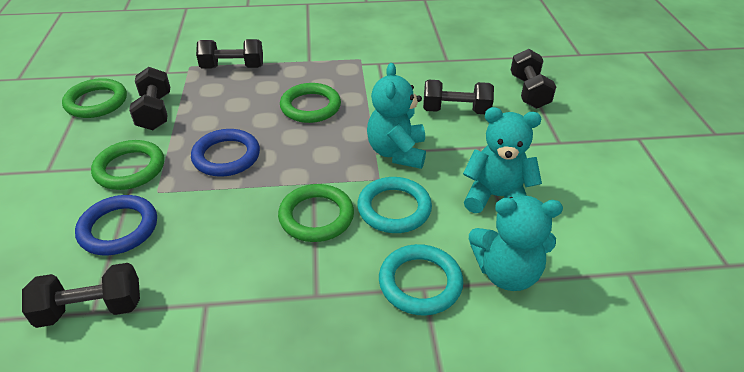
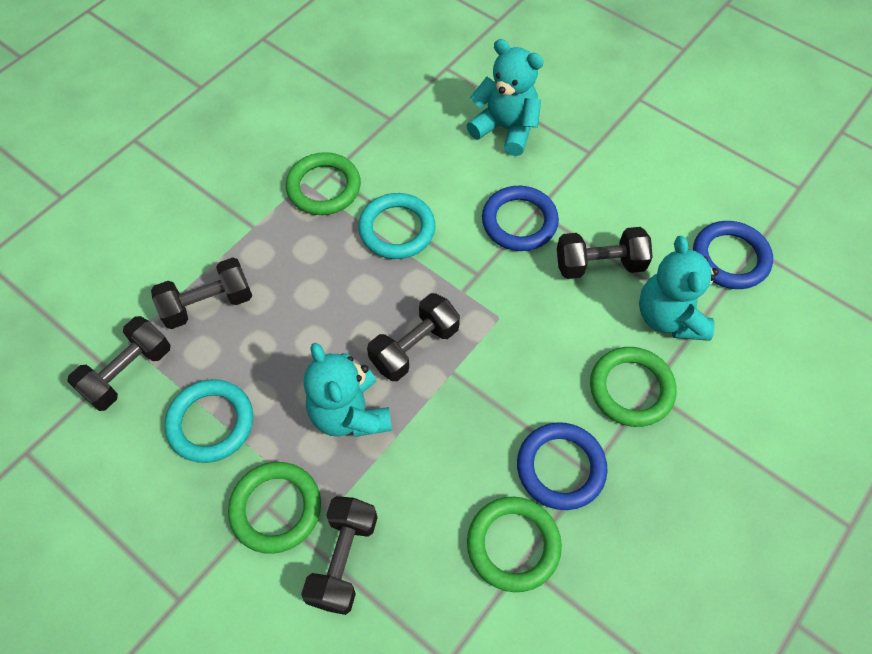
blue ring: 2 -> 3

